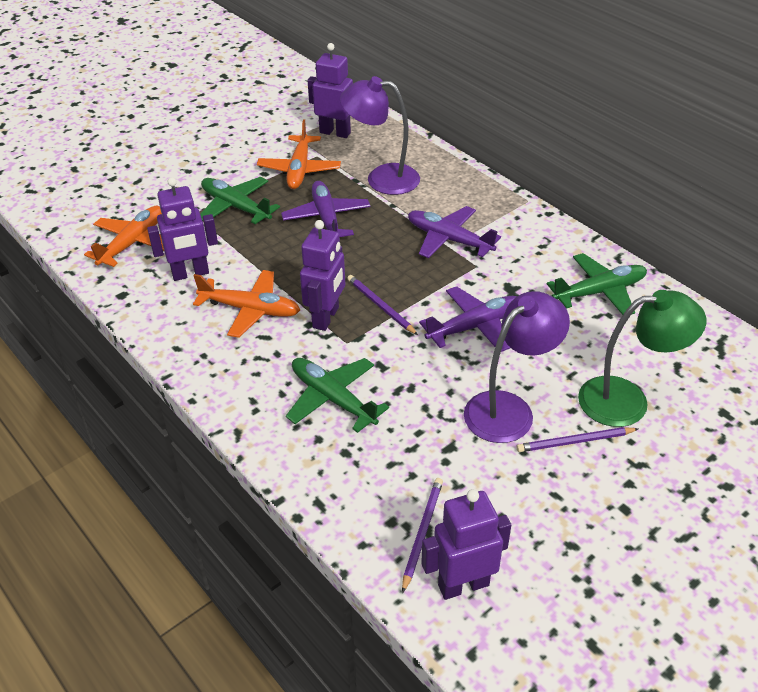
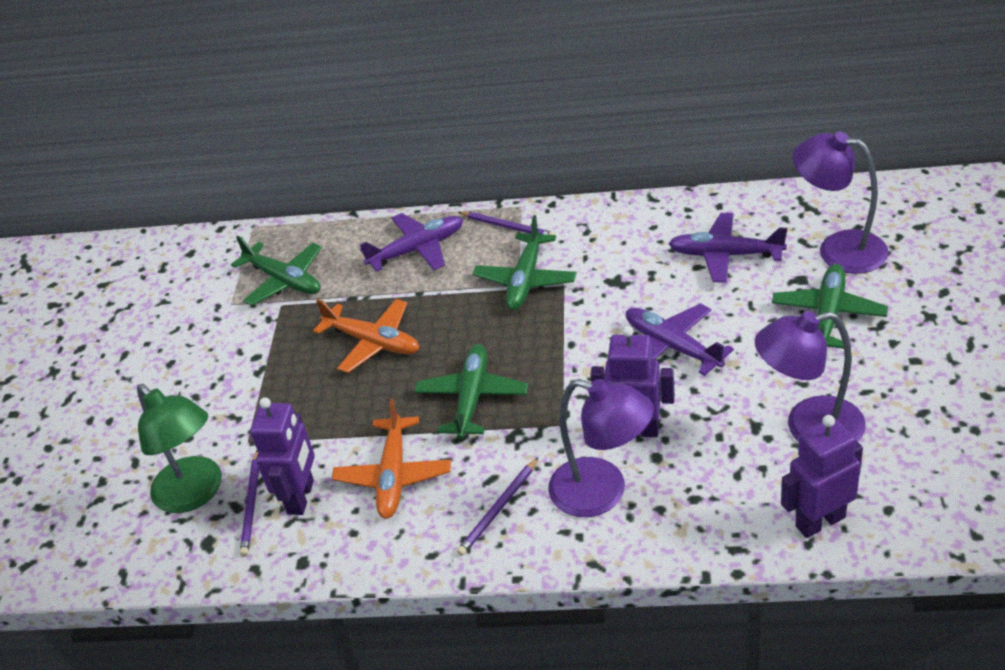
green plane: 3 -> 4
orange plane: 3 -> 2
purple lamp: 2 -> 3
purple robot: 4 -> 3

